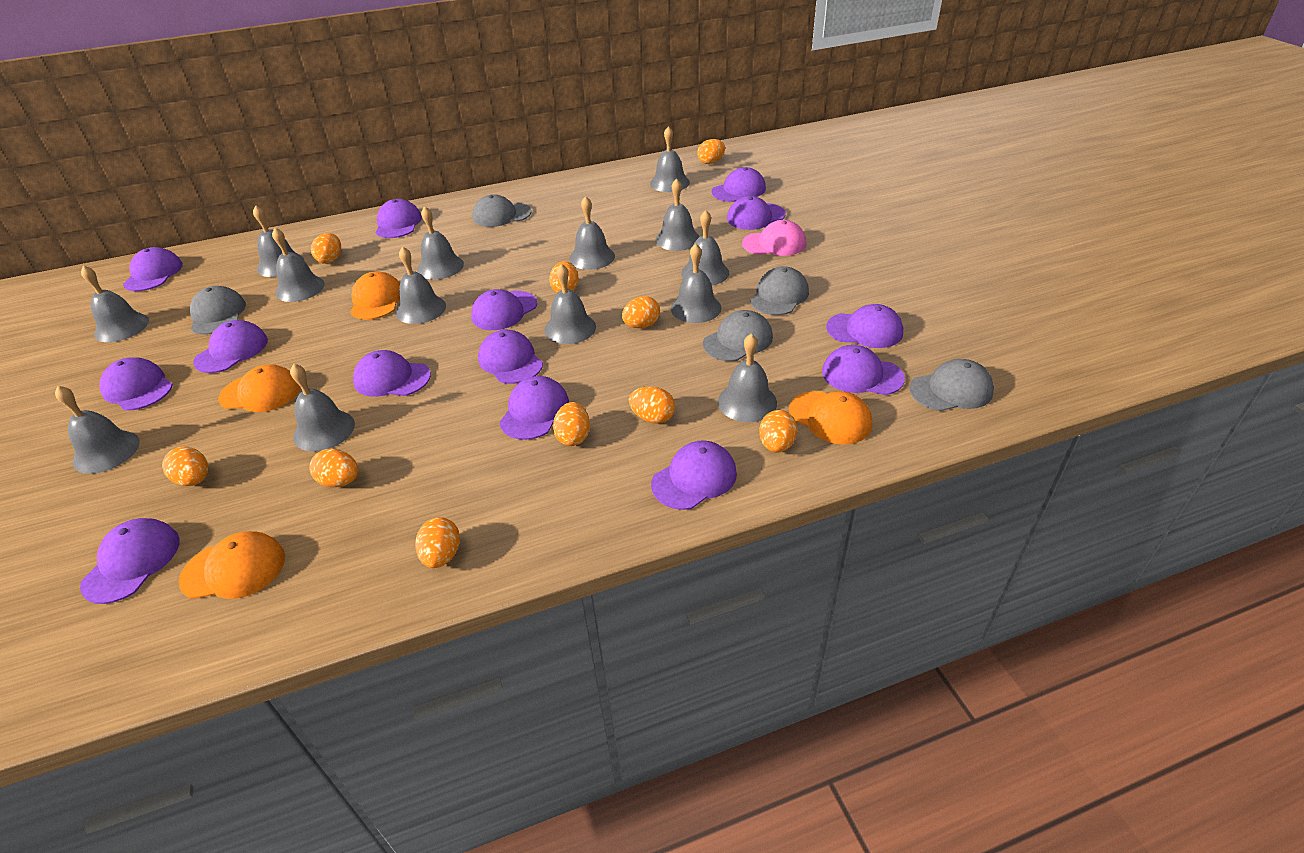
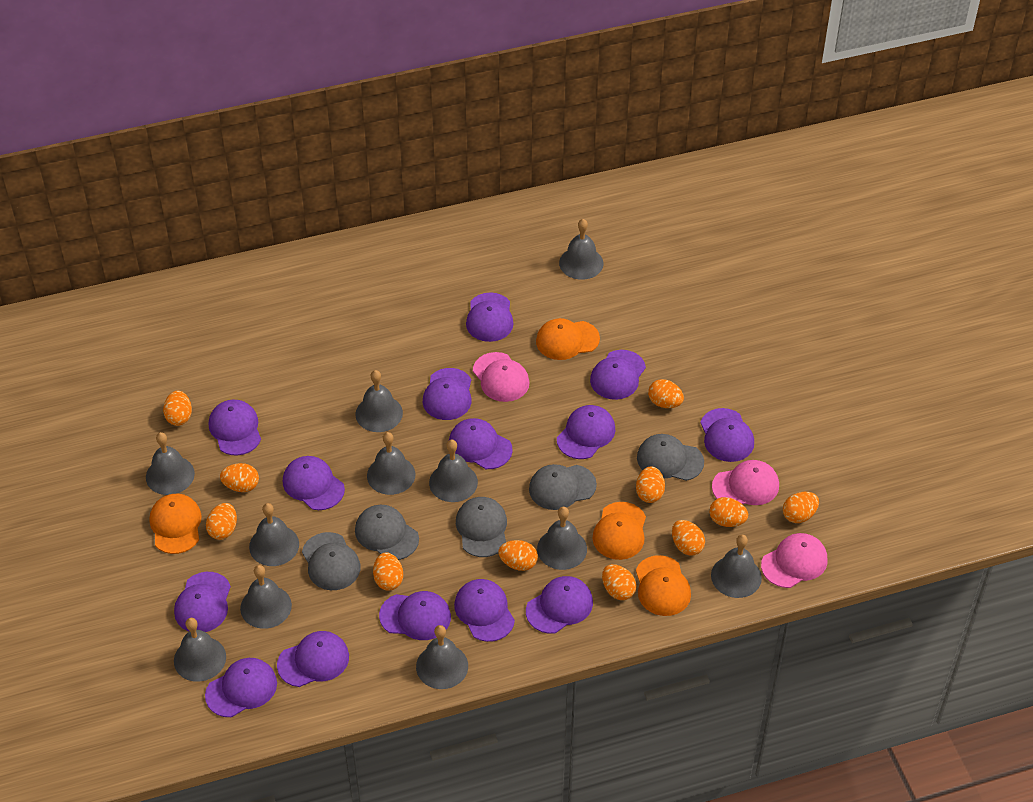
grey bell: 14 -> 11
orange egg: 10 -> 11
pink cap: 1 -> 3

